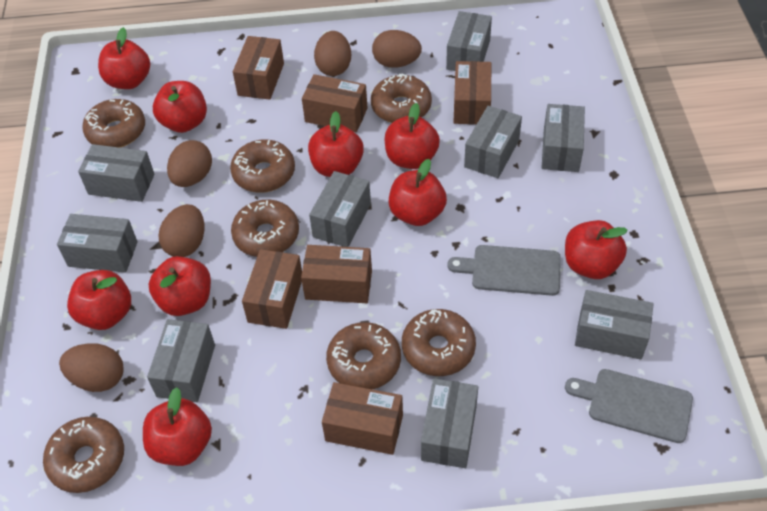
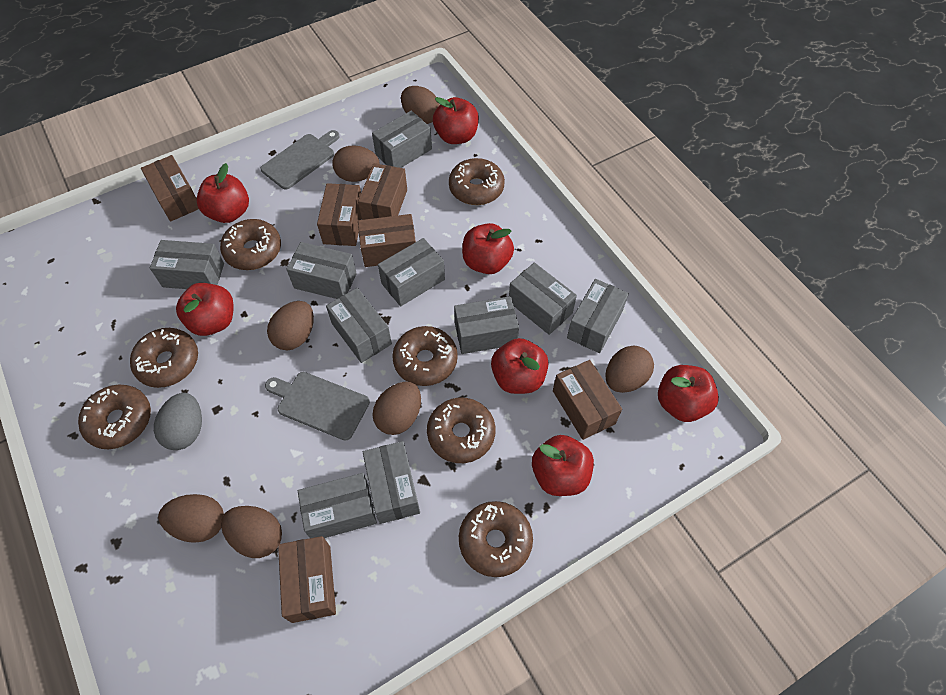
brown egg: 5 -> 7
grey box: 9 -> 10
grey egg: 0 -> 1
red apple: 9 -> 7

